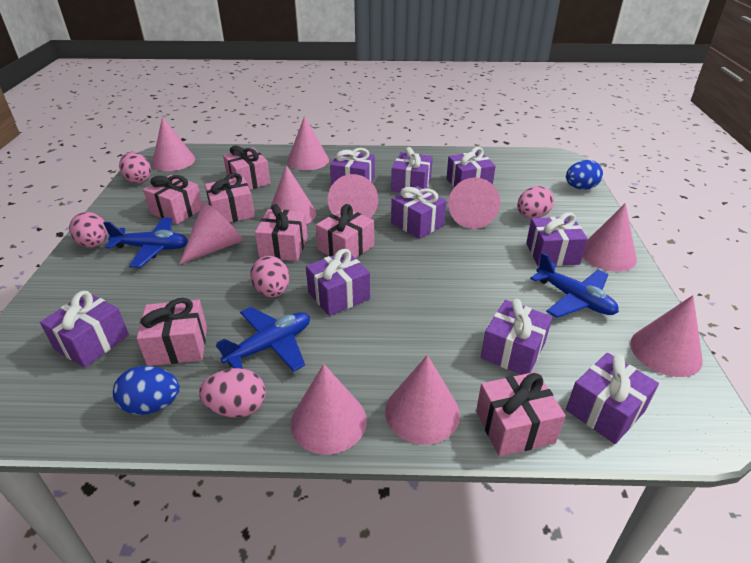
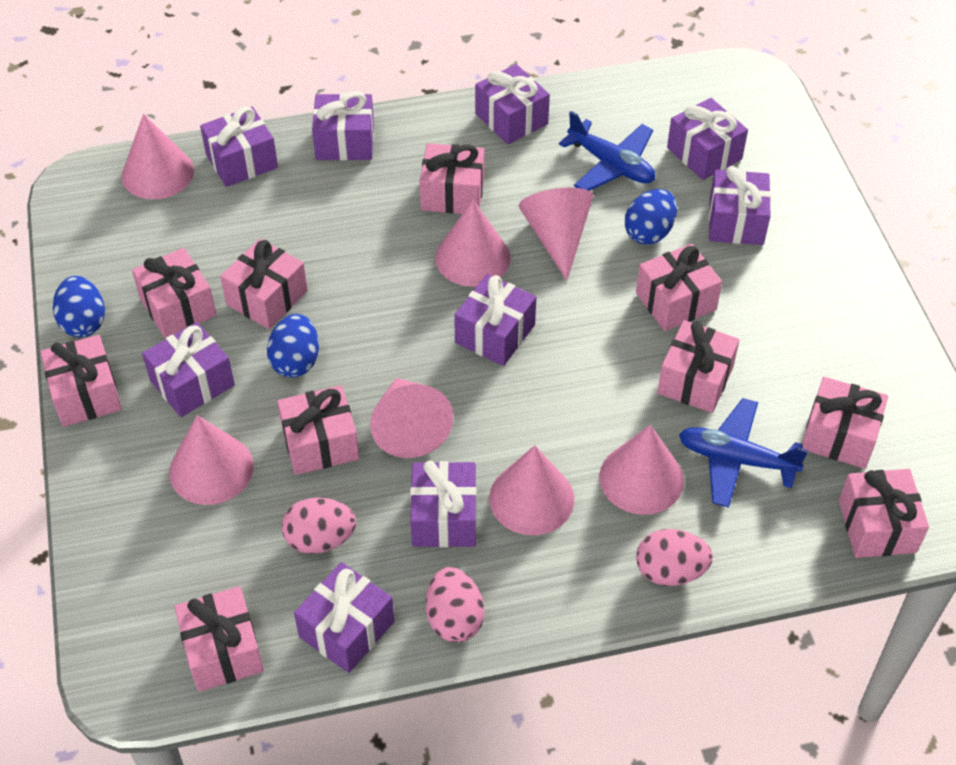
blue egg: 2 -> 3
blue plane: 3 -> 2
pink cone: 10 -> 7
pink egg: 5 -> 3
pink gift: 7 -> 10

